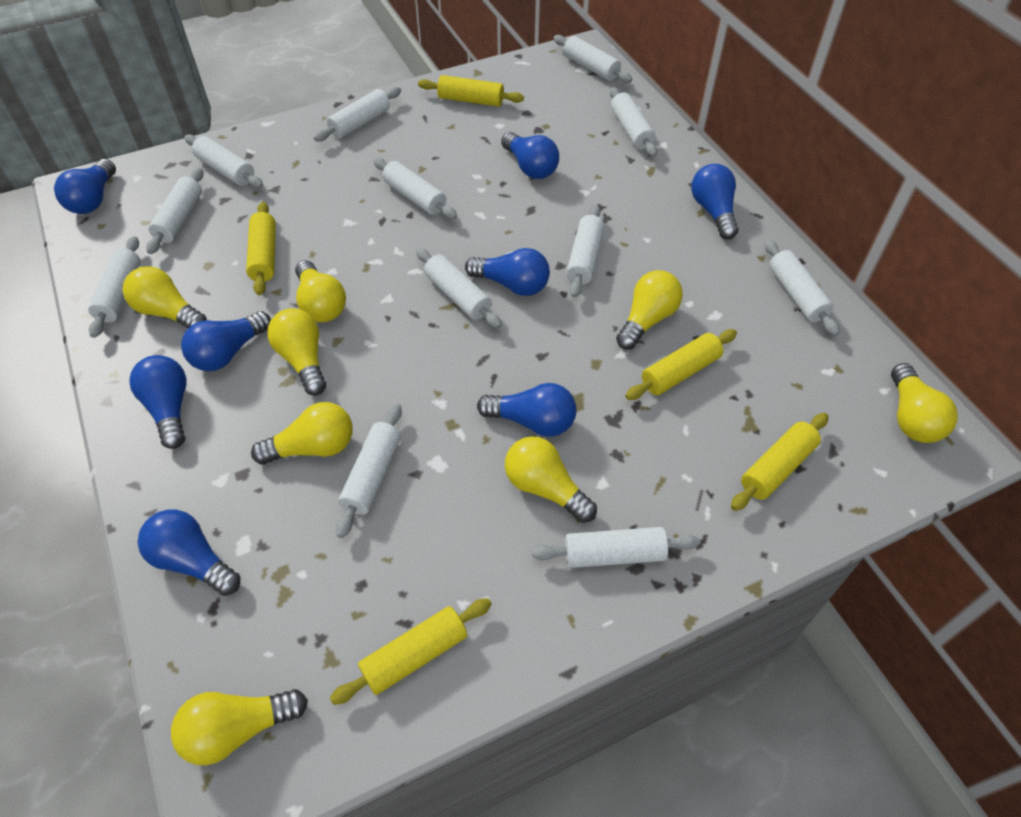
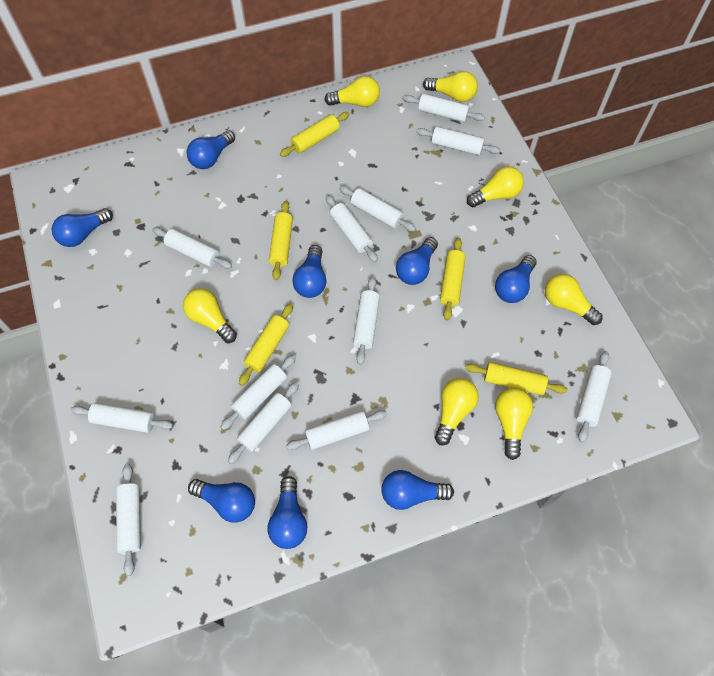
yellow light bulb: 8 -> 7

